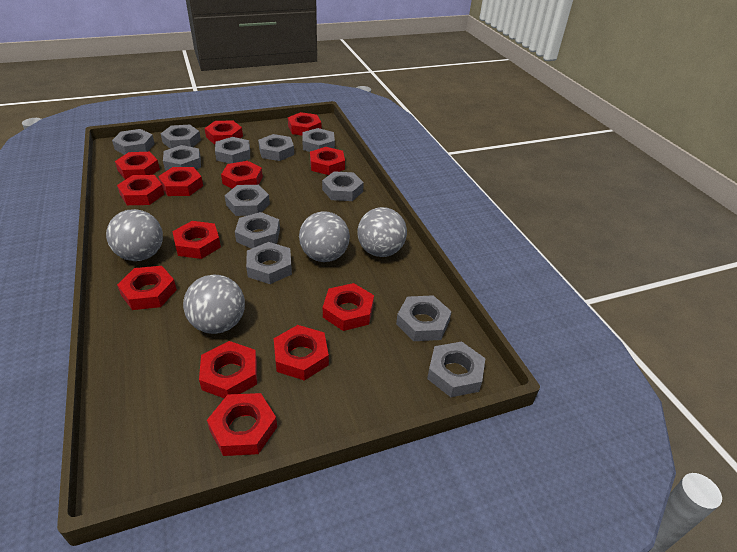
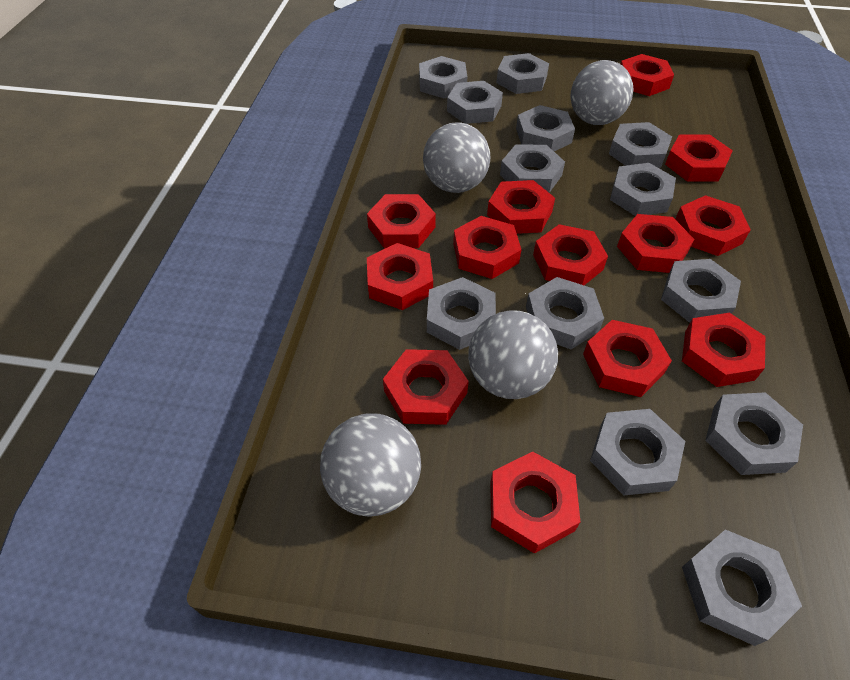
grey nut: 12 -> 13

